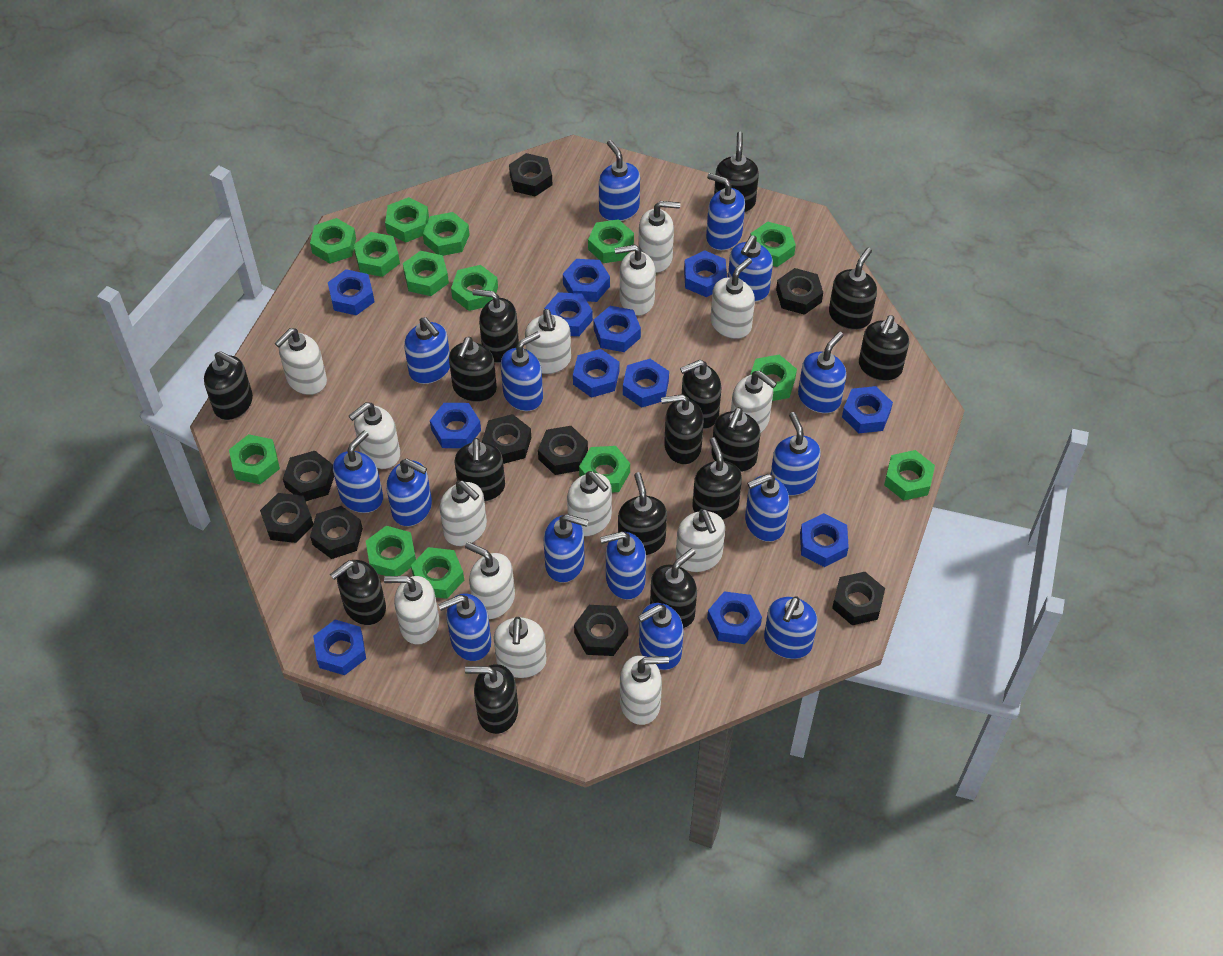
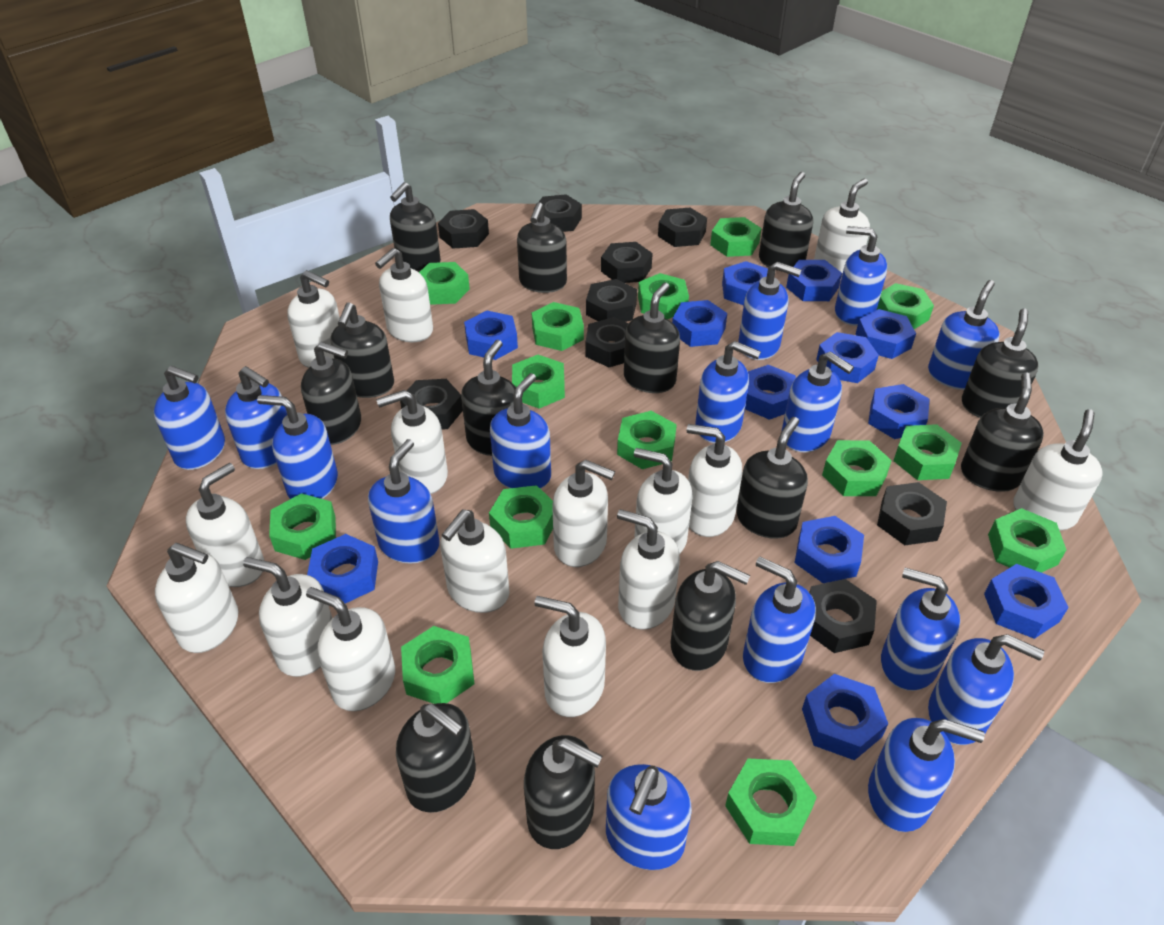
black soap dispenser: 15 -> 13
white soap dispenser: 14 -> 15

